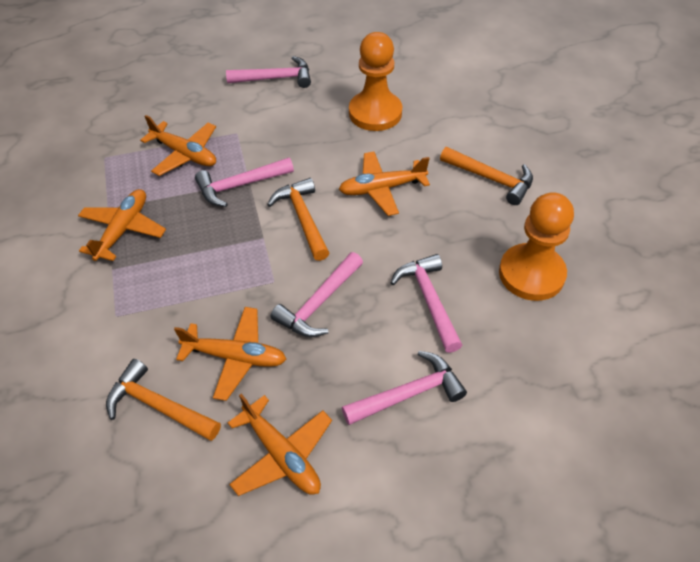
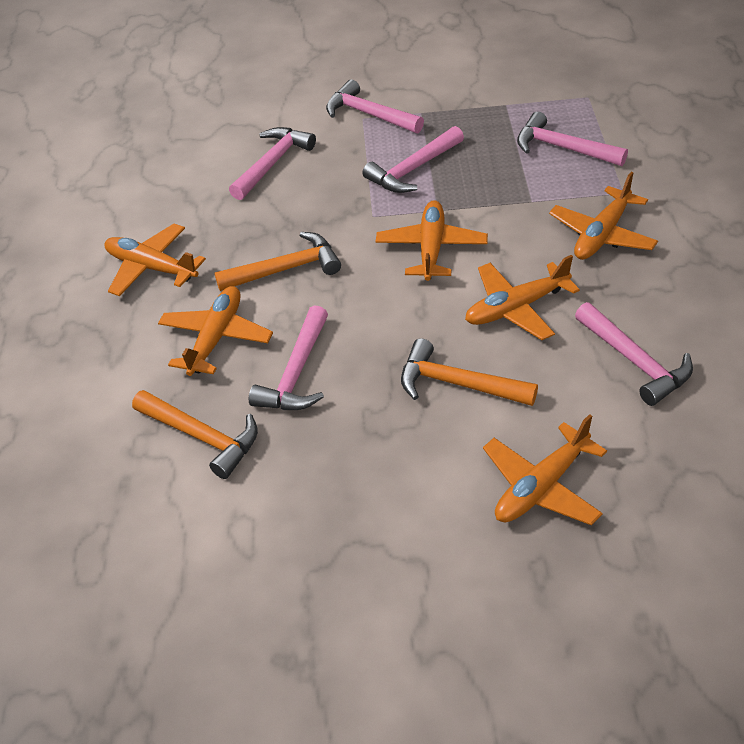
orange pawn: 2 -> 0
orange plane: 5 -> 6
pink hammer: 5 -> 6

